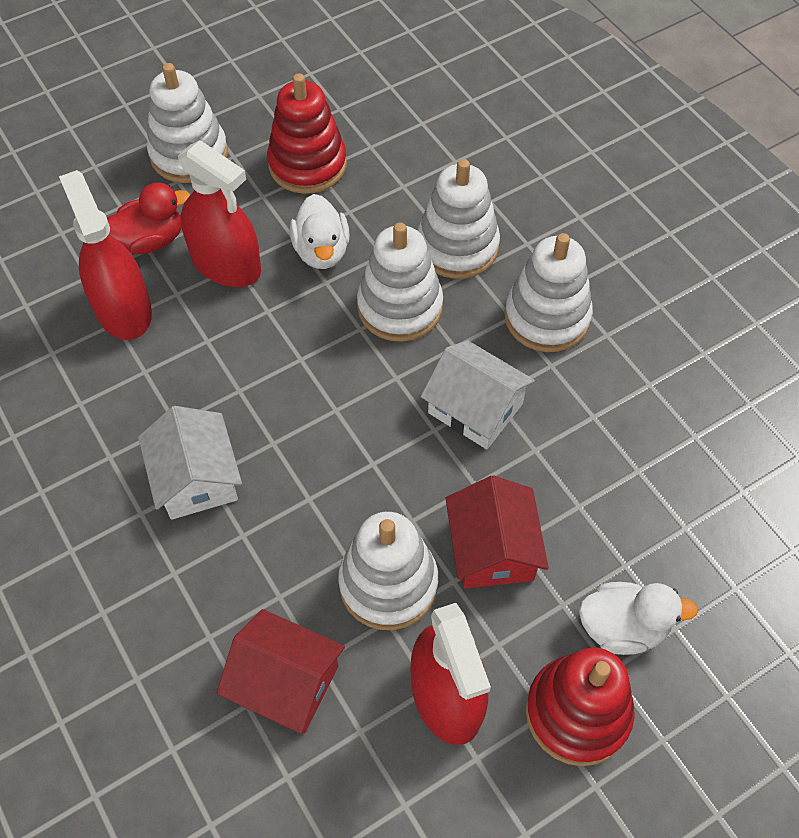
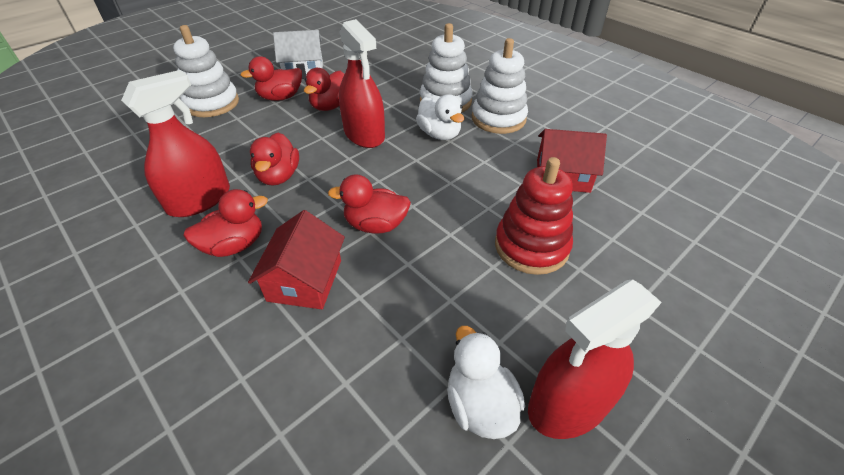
red duck: 1 -> 5
red stacking toy: 2 -> 1
white house: 2 -> 1
white stacking toy: 5 -> 3

